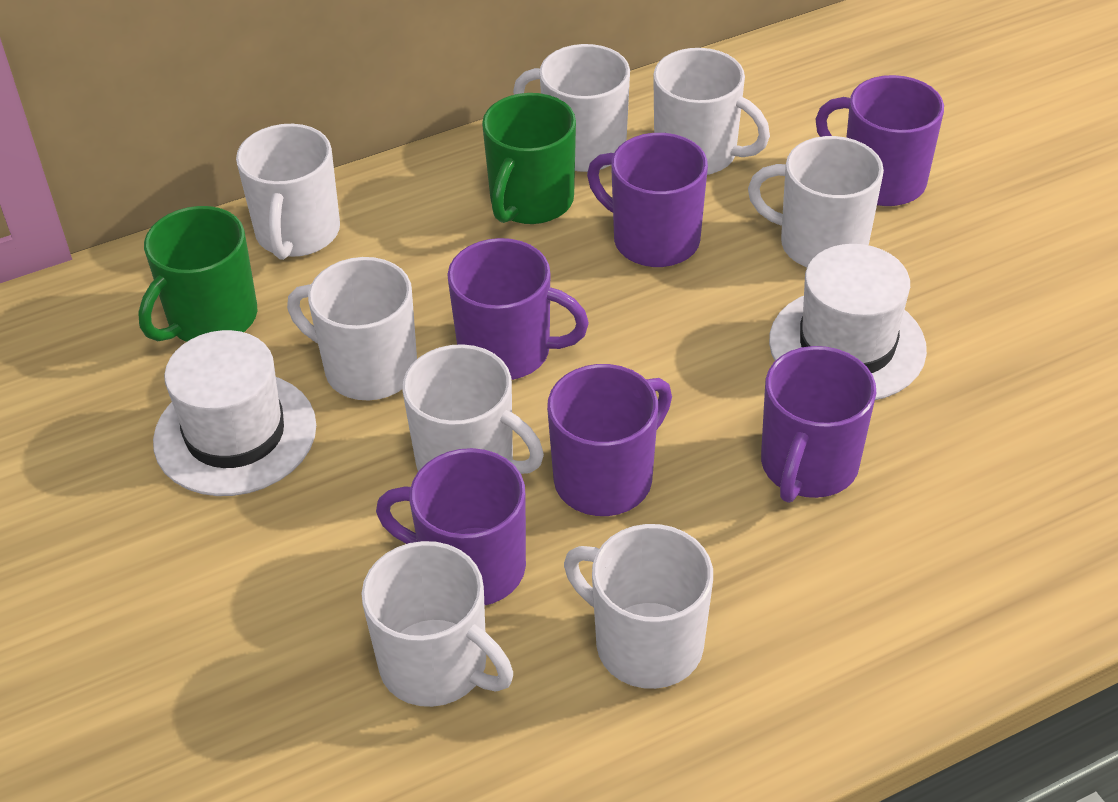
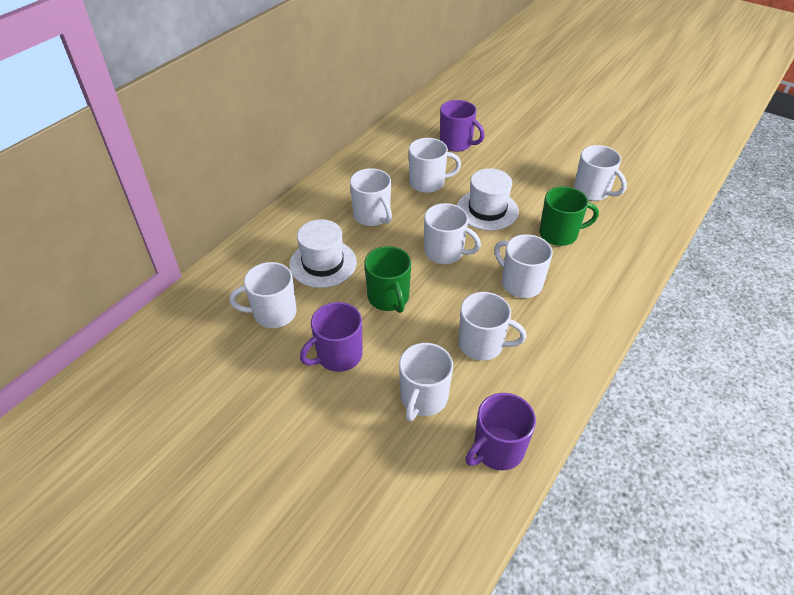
purple mug: 6 -> 3

